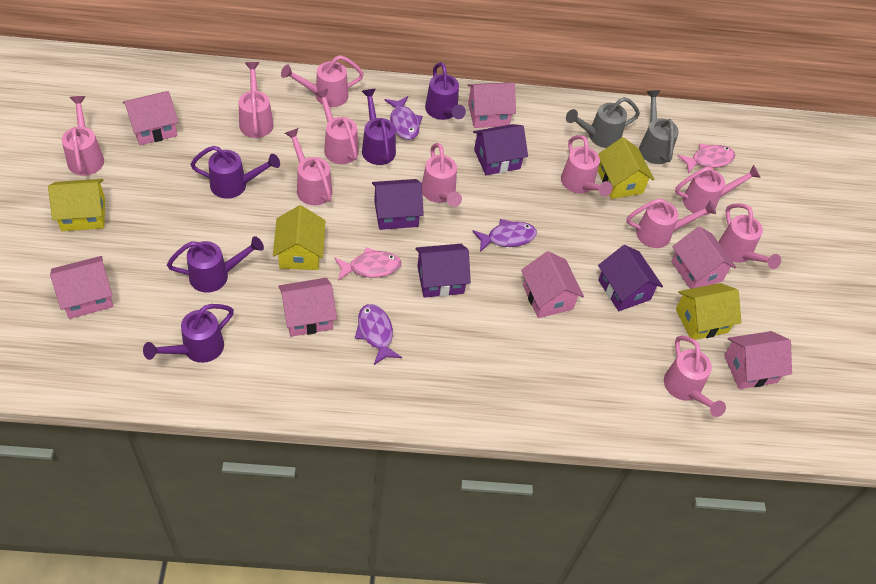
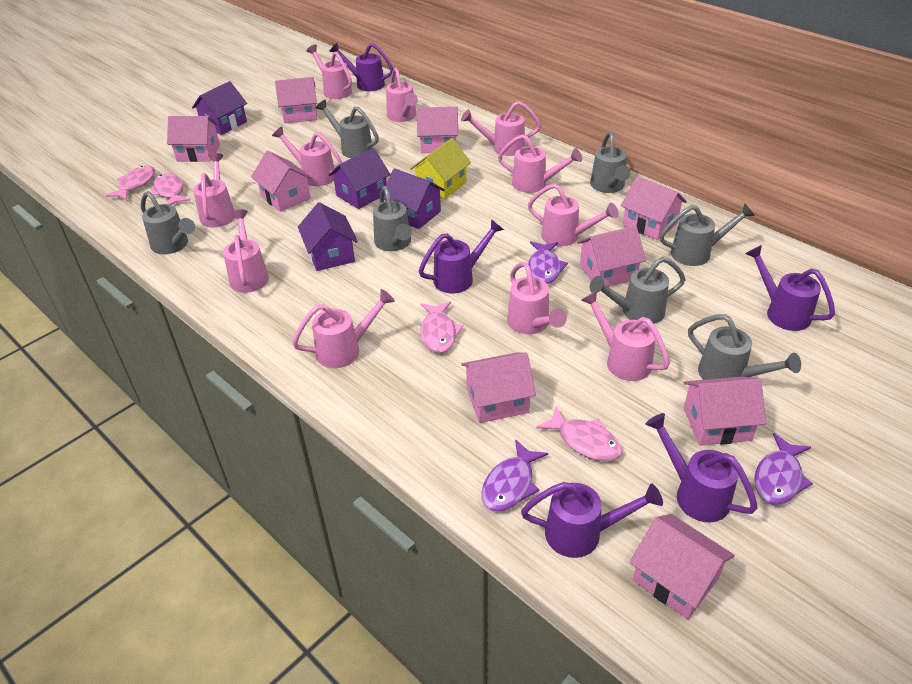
grey watering can: 2 -> 7
pink fish: 2 -> 4
pink house: 7 -> 9
yellow house: 4 -> 1

